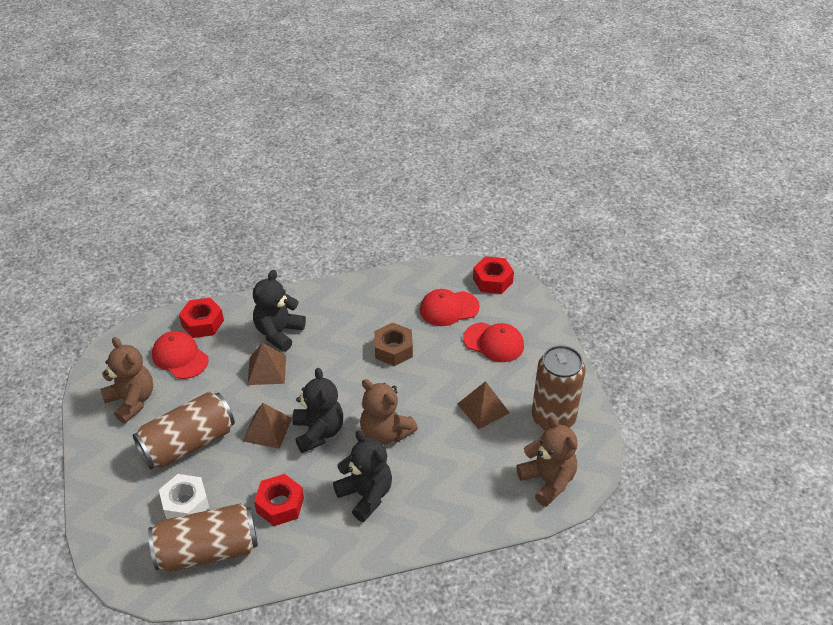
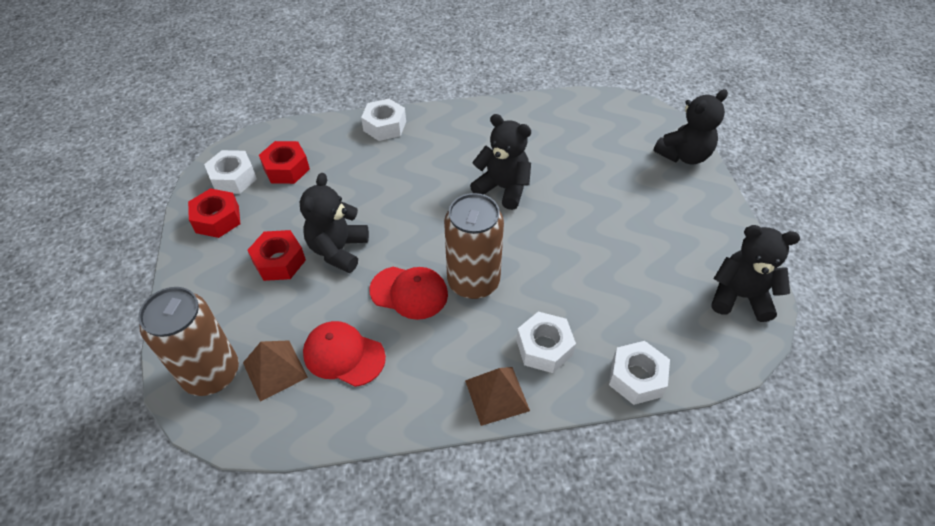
black teddy bear: 3 -> 4
brown can: 3 -> 2
brown nut: 1 -> 0
brown pyramid: 3 -> 2
brown teddy bear: 3 -> 0
red cap: 3 -> 2
white nut: 1 -> 4

